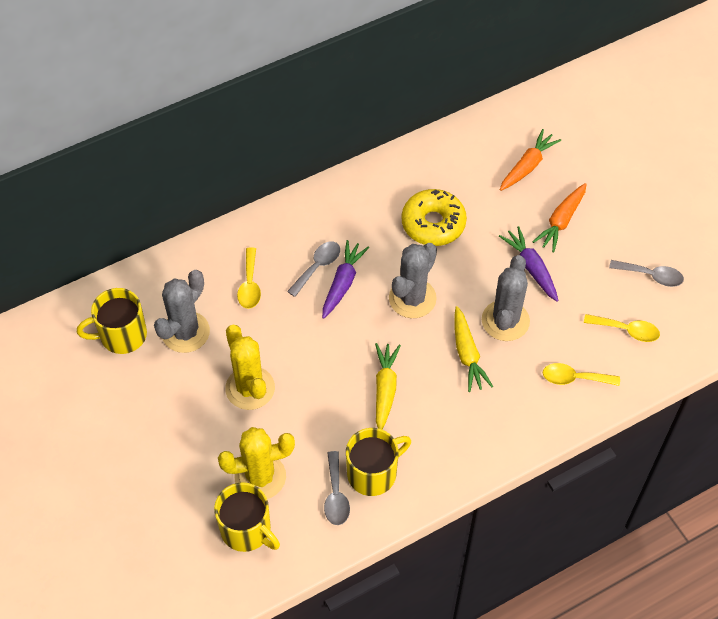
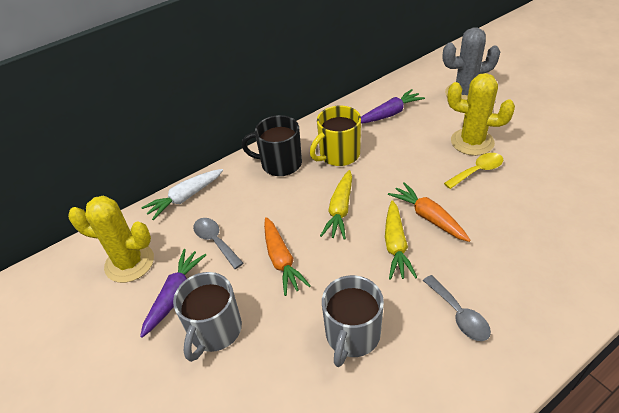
black mug: 0 -> 1
grey cactus: 3 -> 1
grey mug: 0 -> 2
grey spoon: 3 -> 2
white carrot: 0 -> 1
yellow donut: 1 -> 0
yellow mug: 3 -> 1
yellow spoon: 3 -> 1

